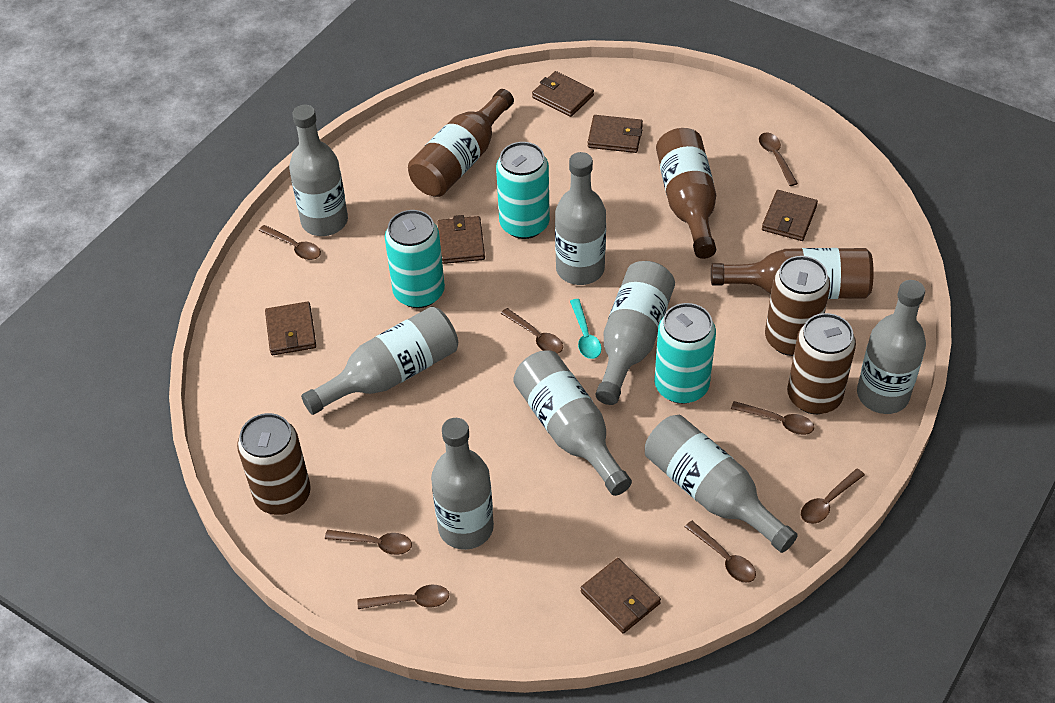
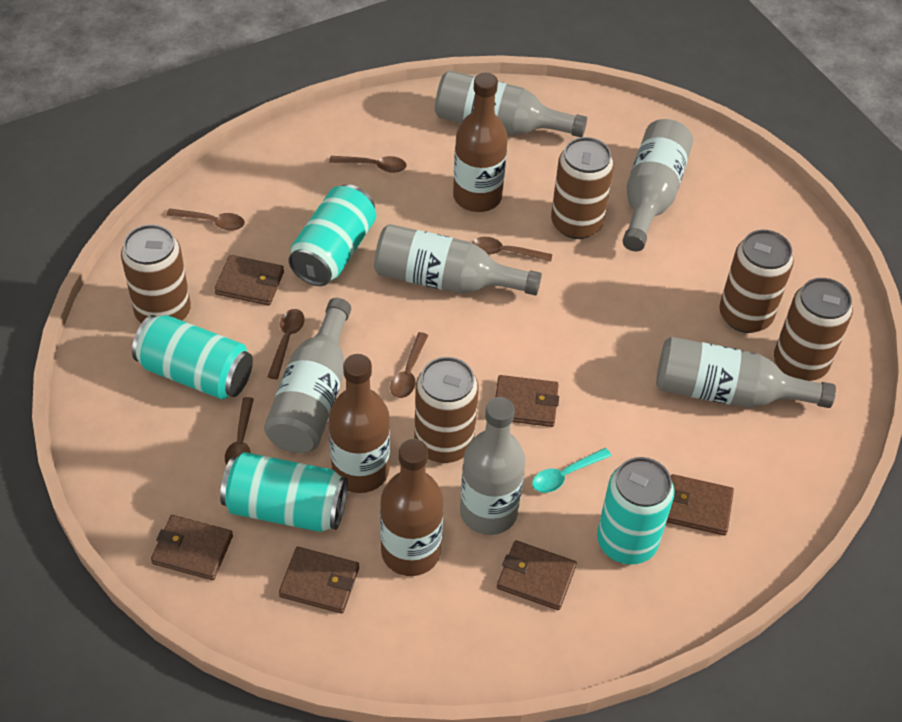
brown can: 3 -> 5
brown spoon: 8 -> 6
grey bottle: 8 -> 6
turquoise can: 3 -> 4

